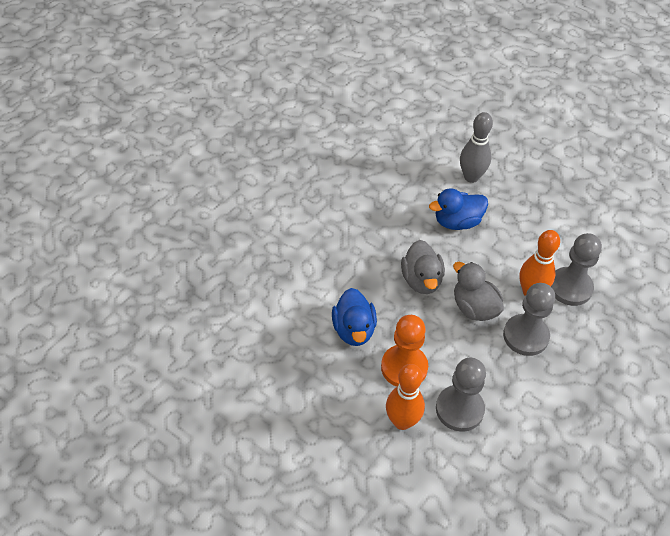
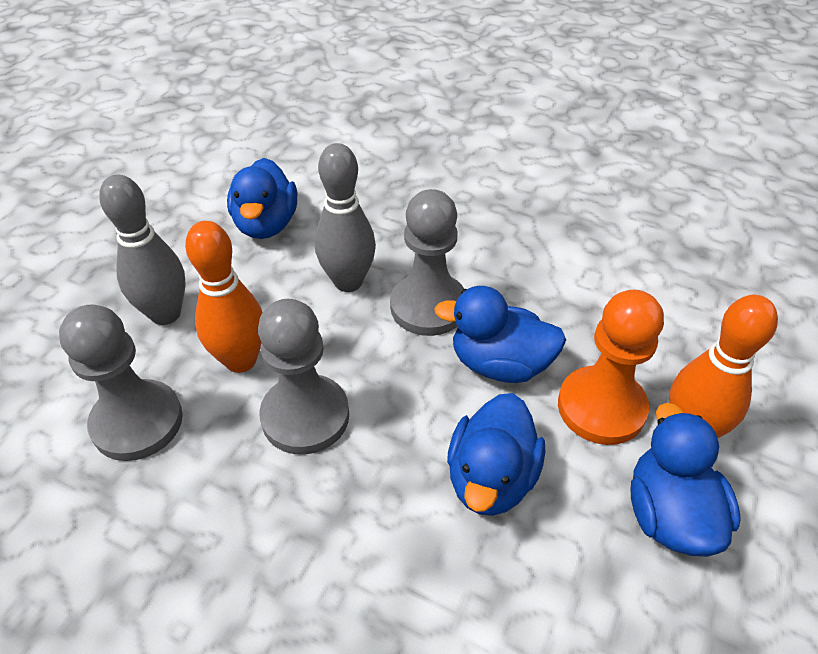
blue duck: 2 -> 4
grey bowling pin: 1 -> 2
grey duck: 2 -> 0

